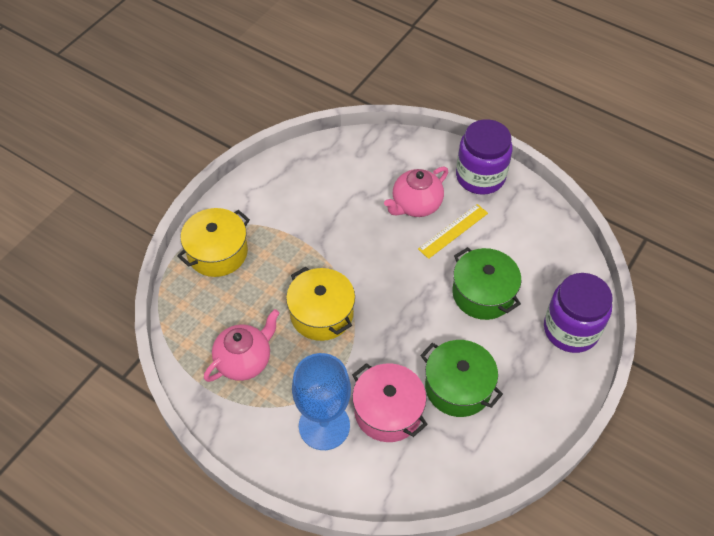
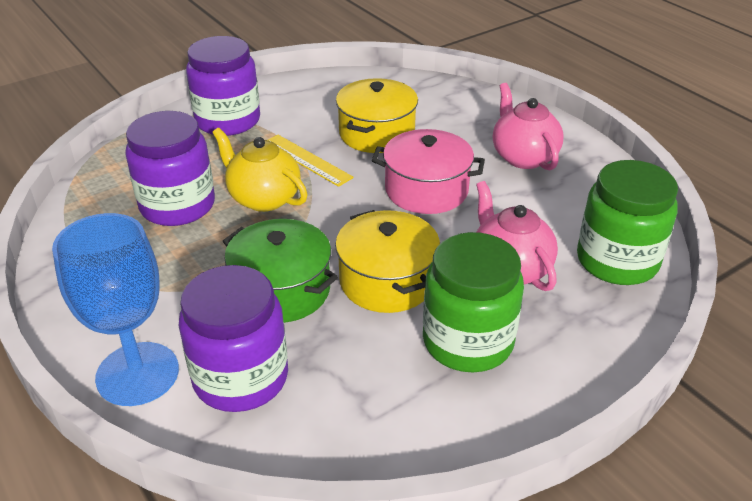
green jar: 0 -> 2
green pot: 2 -> 1
purple jar: 2 -> 3
yellow teapot: 0 -> 1

